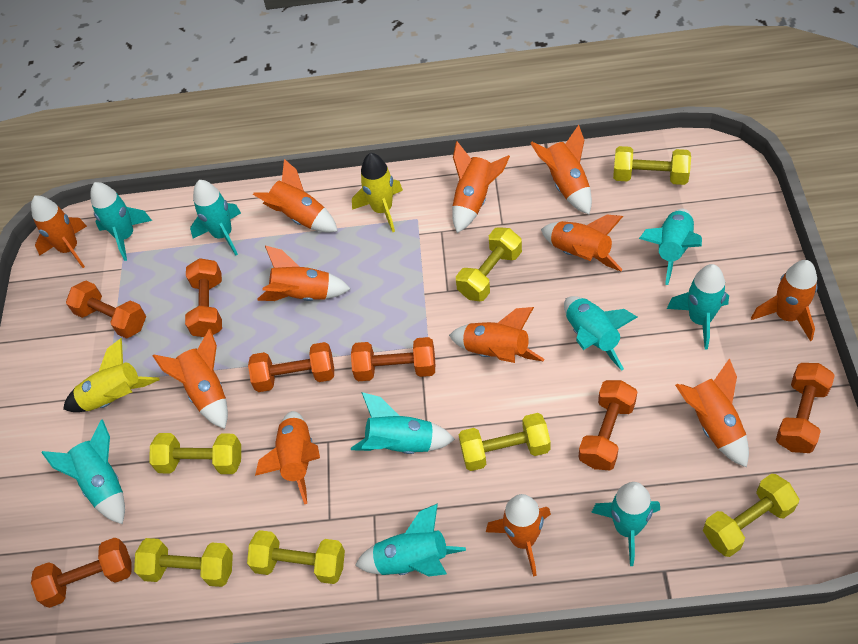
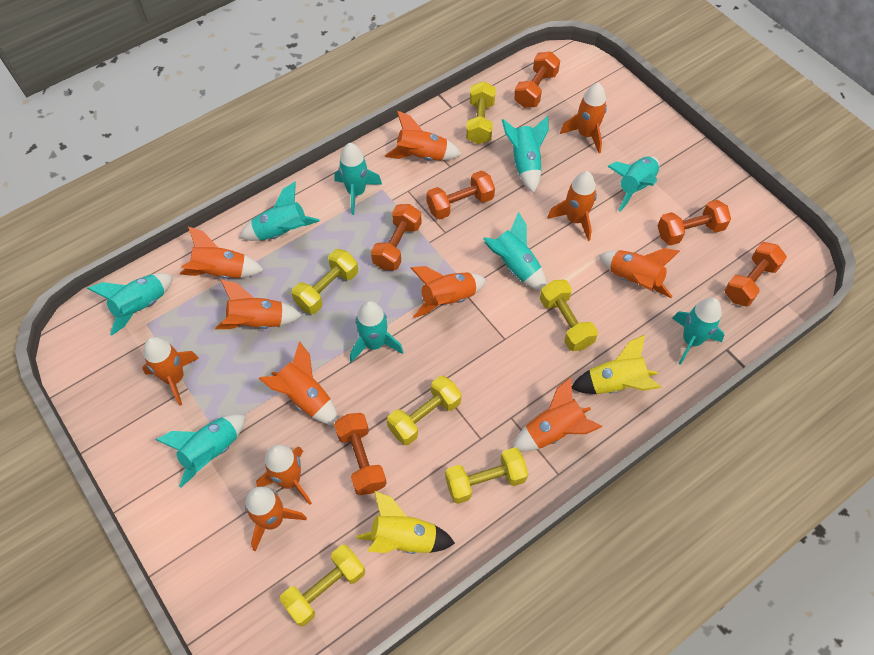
orange dumbbell: 7 -> 6
yellow dumbbell: 7 -> 6

